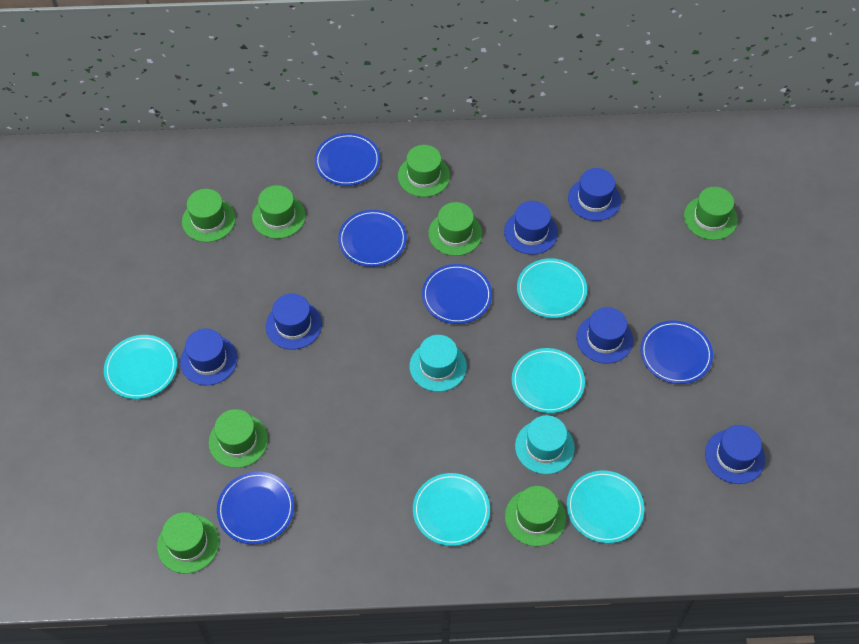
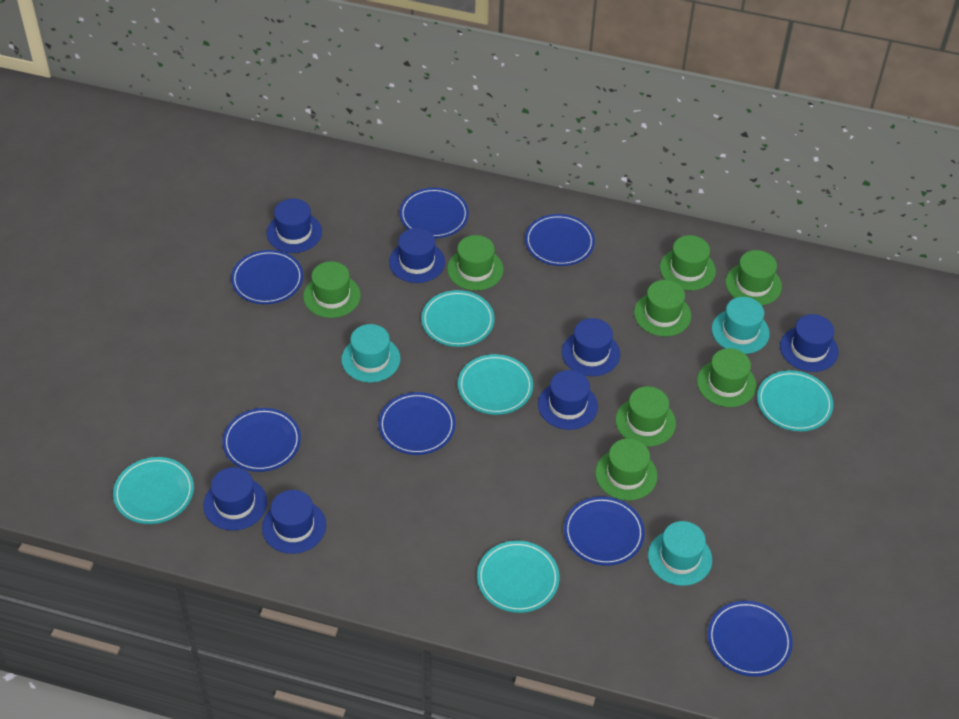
blue hat: 6 -> 7
blue plate: 5 -> 7
turquoise hat: 2 -> 3

